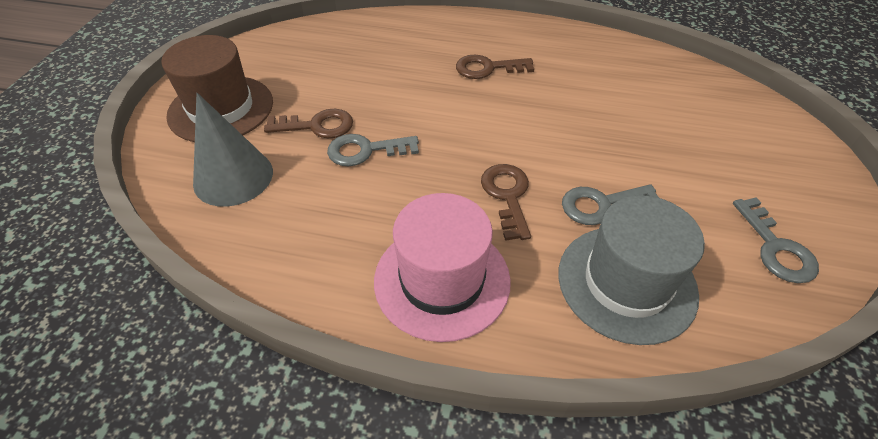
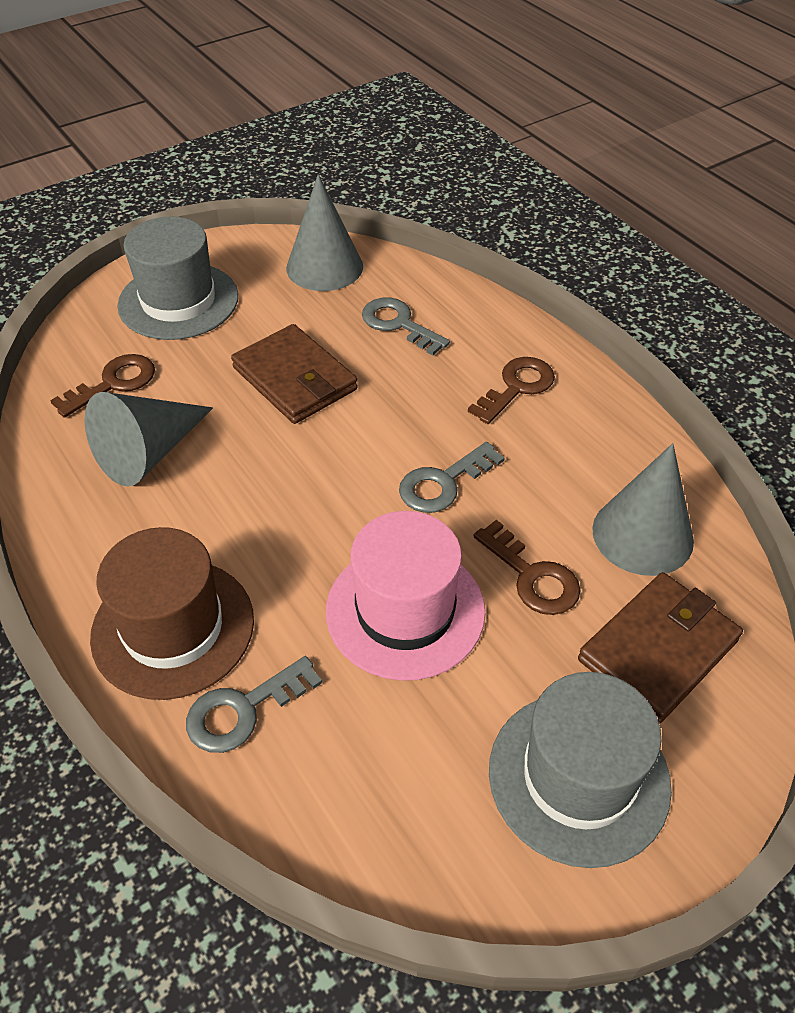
brown wallet: 0 -> 2
grey cone: 1 -> 3
grey hat: 1 -> 2

